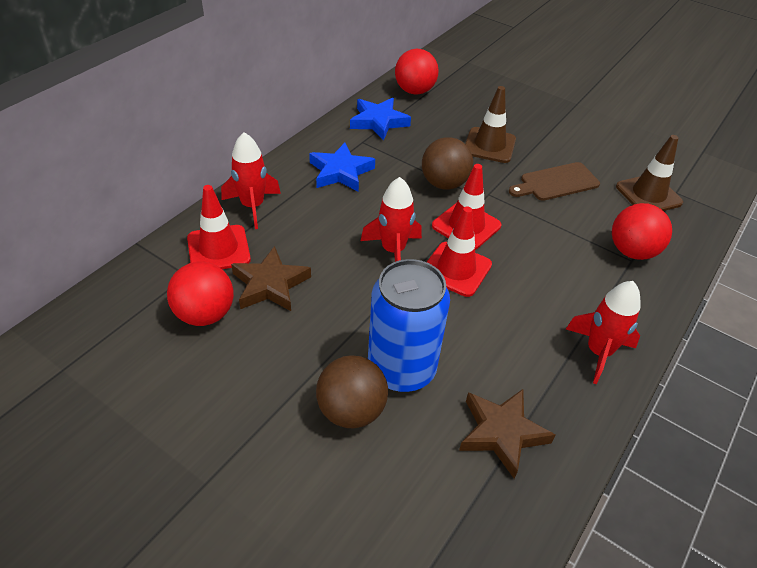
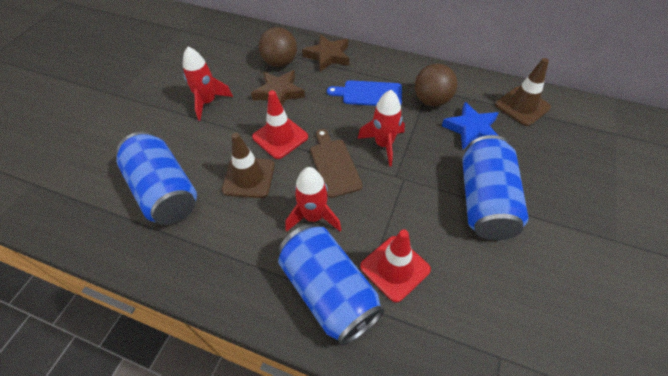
blue can: 1 -> 3
blue cutting board: 0 -> 1
blue star: 2 -> 1
red ball: 3 -> 0
red traffic cone: 3 -> 2

